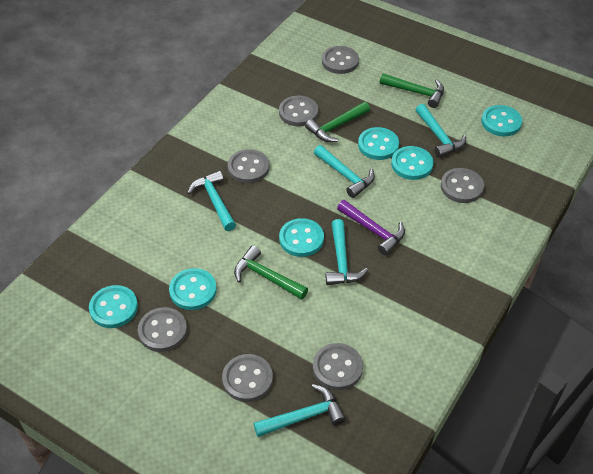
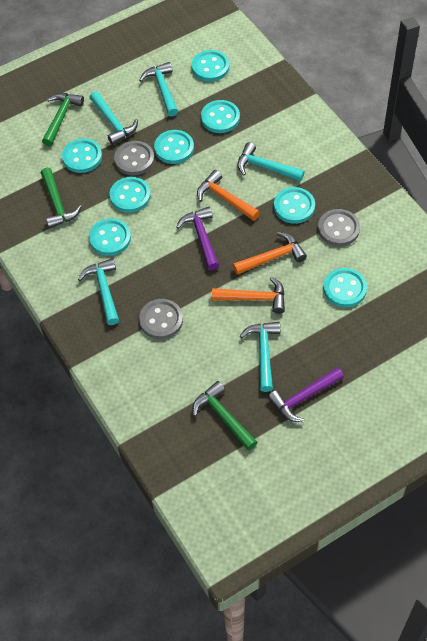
grey button: 7 -> 3
orange hammer: 0 -> 3
purple hammer: 1 -> 2
turquoise button: 6 -> 8

